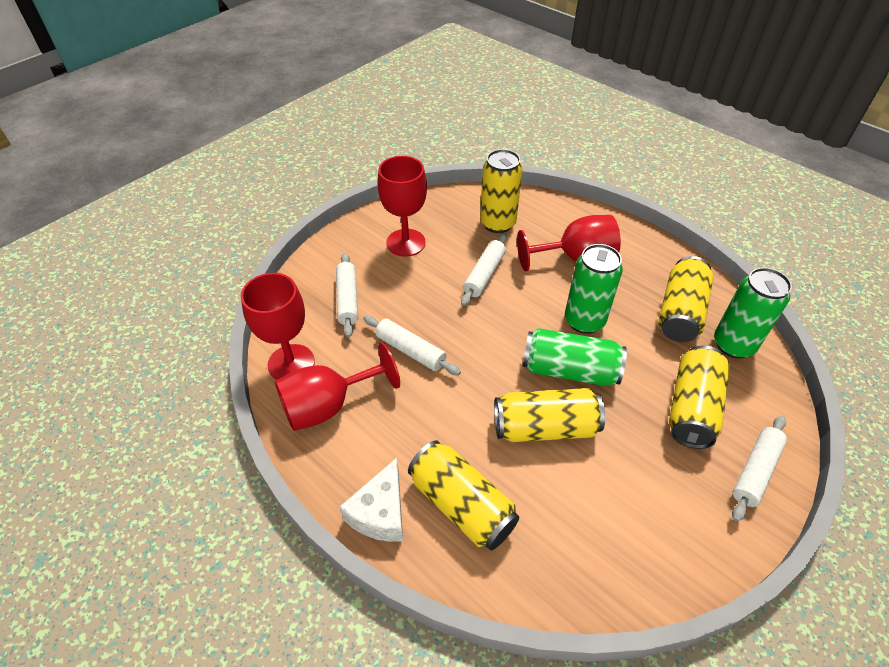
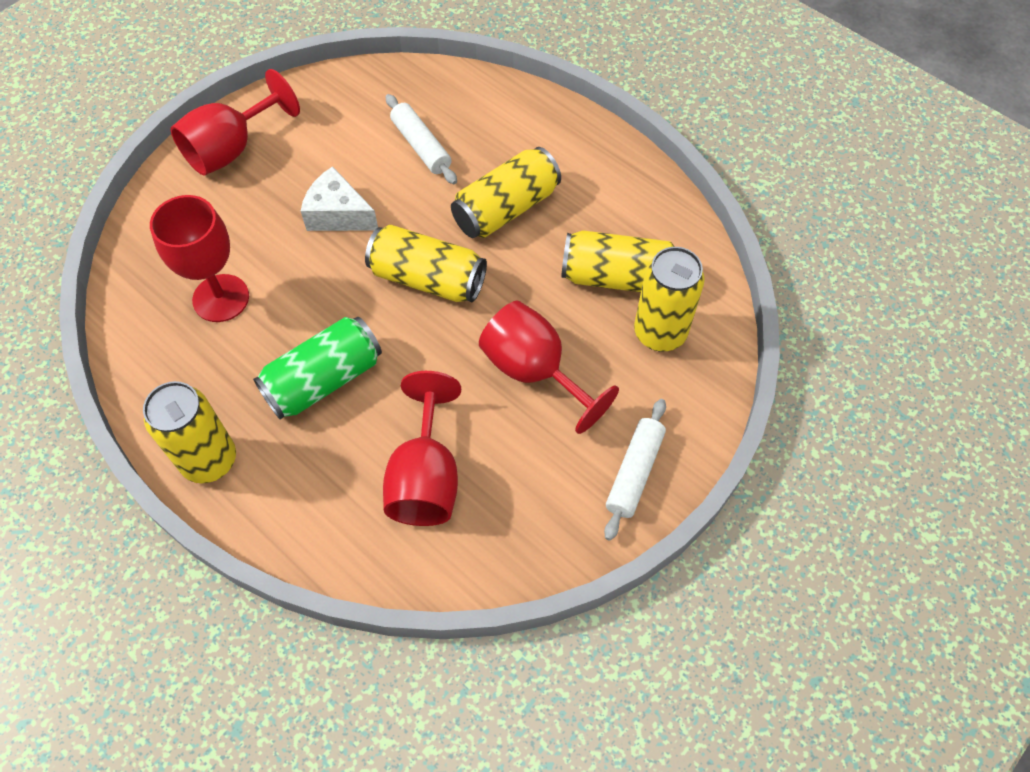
green can: 3 -> 1
white rolling pin: 4 -> 2

